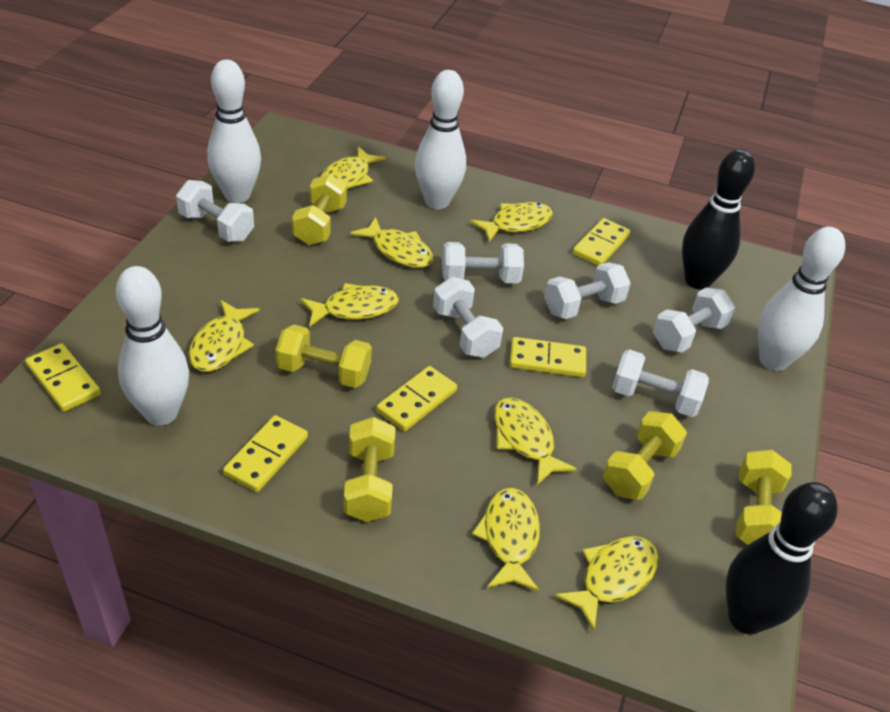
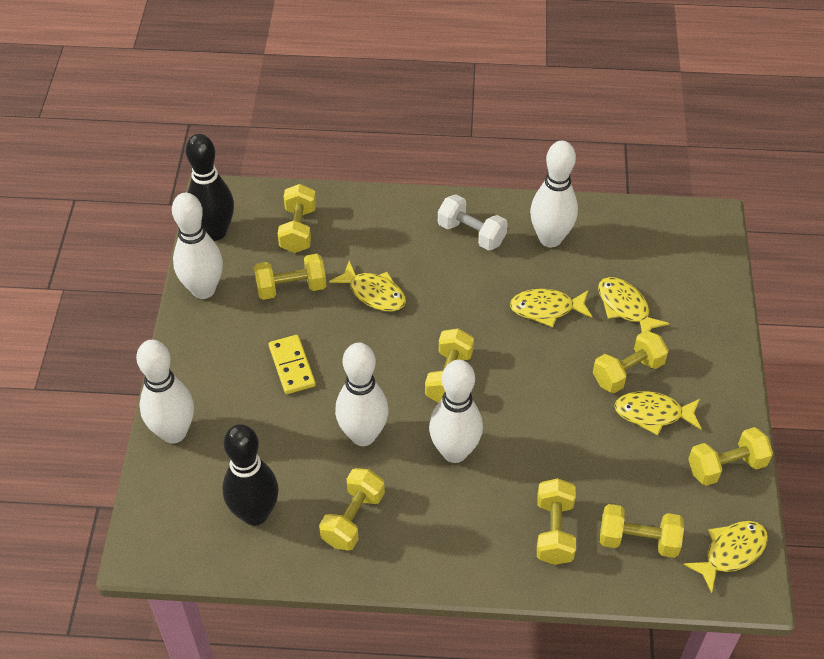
white bowling pin: 4 -> 5
white dumbbell: 6 -> 1
yellow domino: 5 -> 1
yellow dumbbell: 5 -> 8
yellow fish: 8 -> 5

